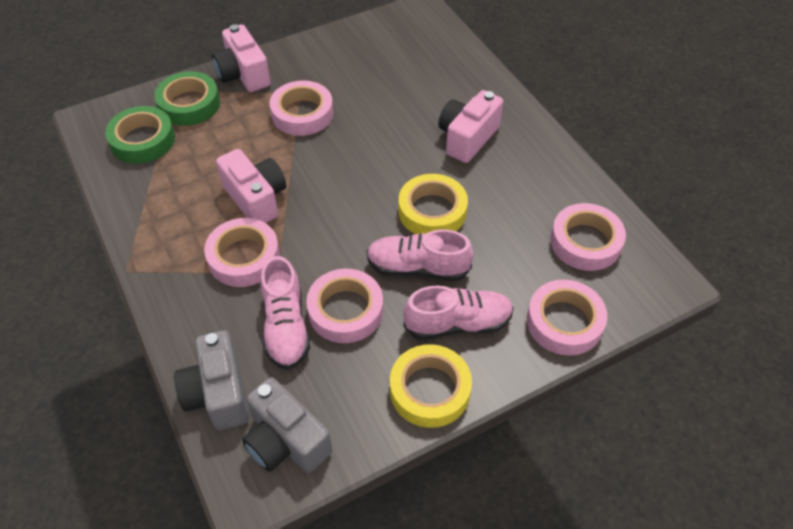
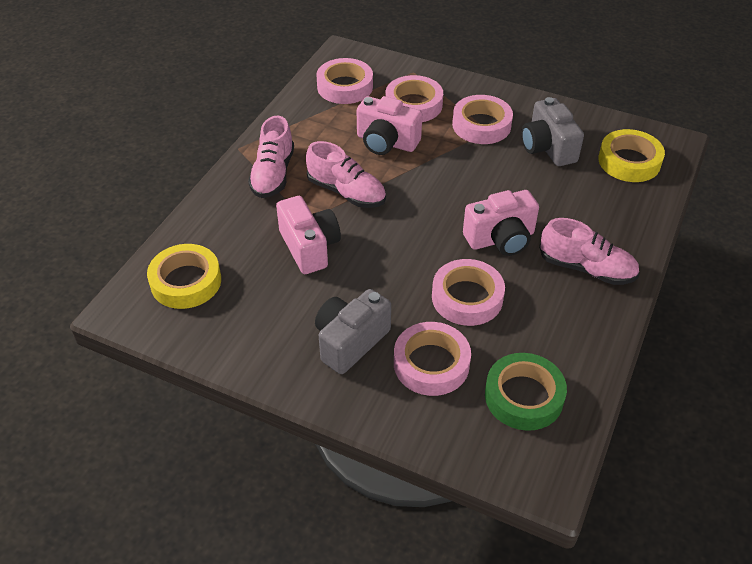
green tape: 2 -> 1

